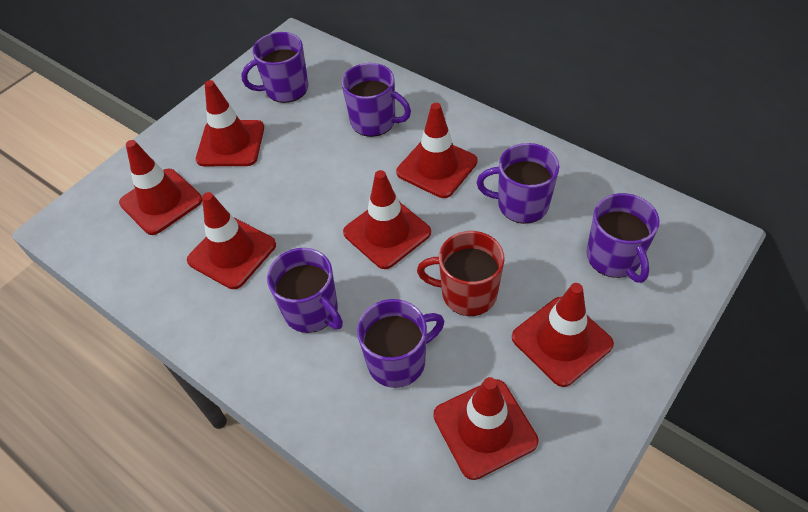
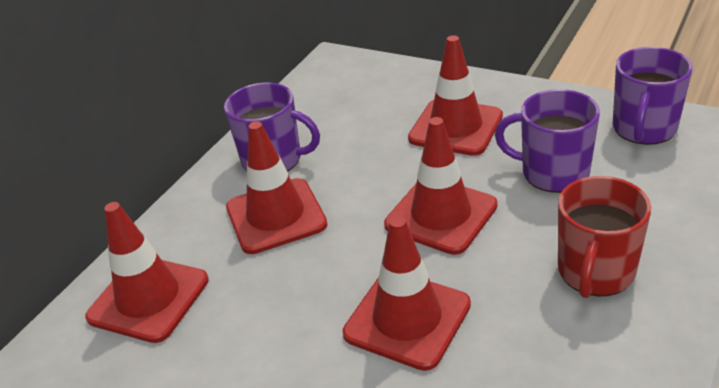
purple mug: 6 -> 3
red traffic cone: 7 -> 5

